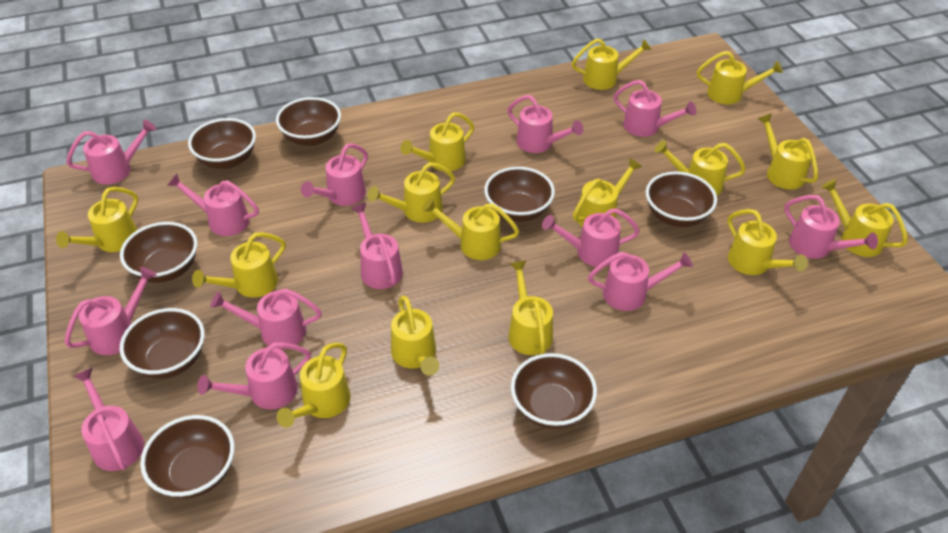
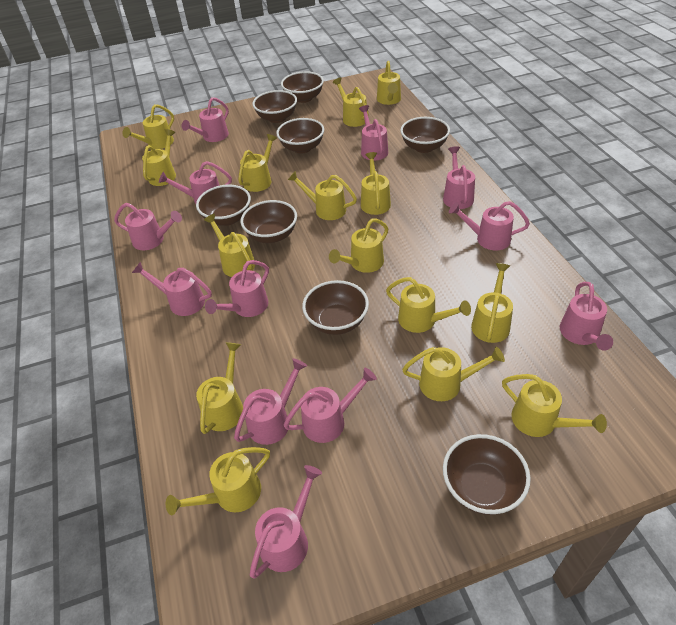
pink watering can: 13 -> 12

